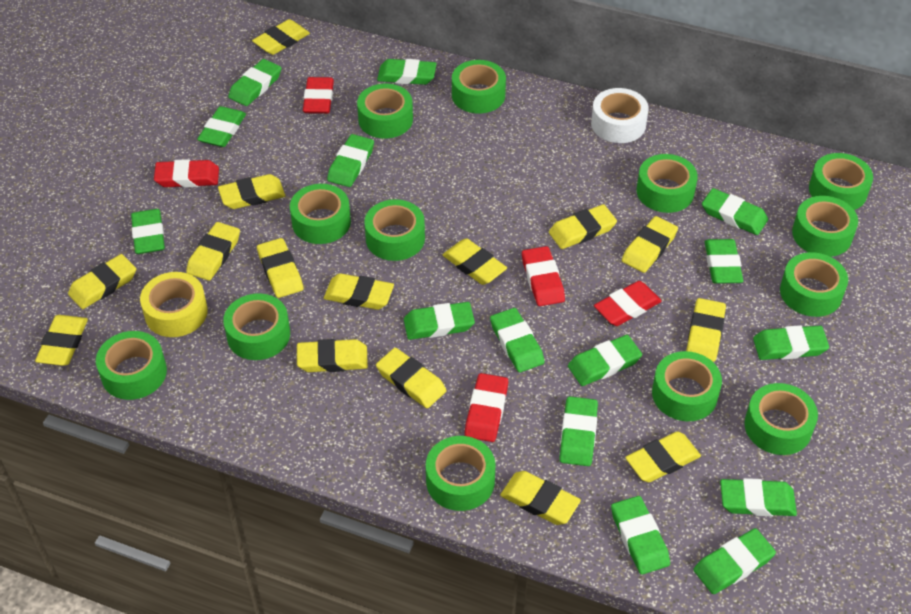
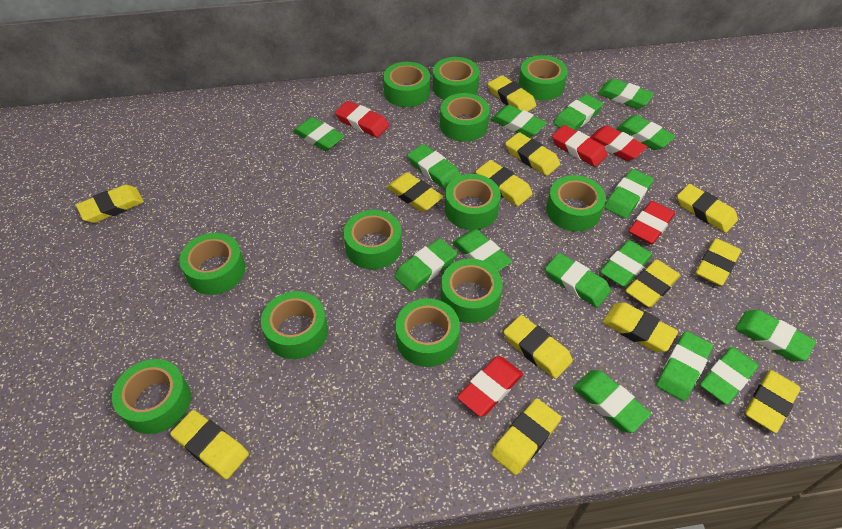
green tape: 13 -> 12
white tape: 1 -> 0
yellow eraser: 15 -> 13
yellow tape: 1 -> 0

